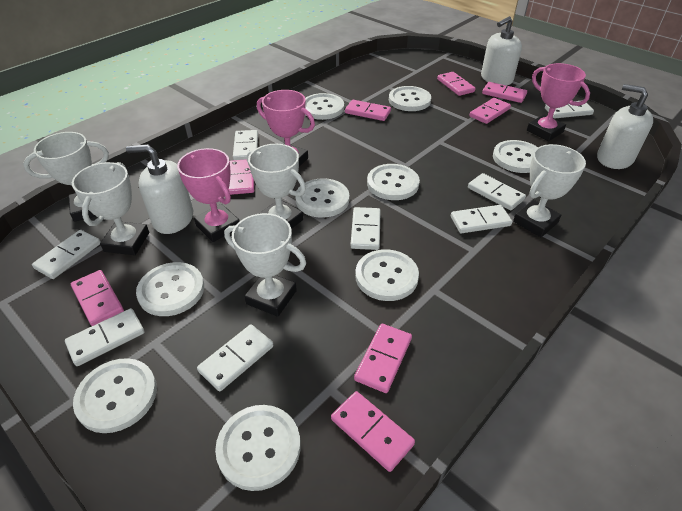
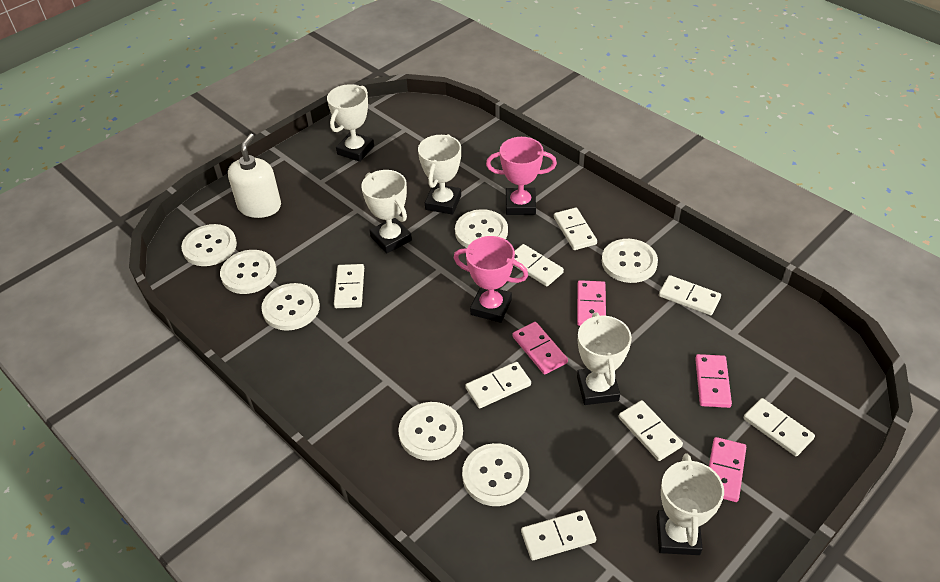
pink domino: 8 -> 4
pink trophy: 3 -> 2
white button: 9 -> 7
white soap dispenser: 3 -> 1

